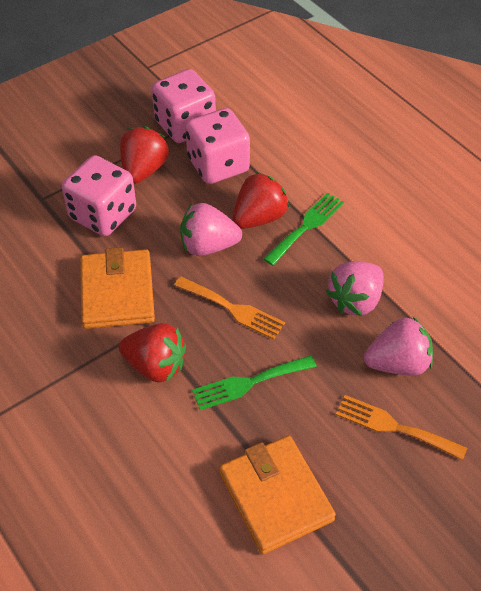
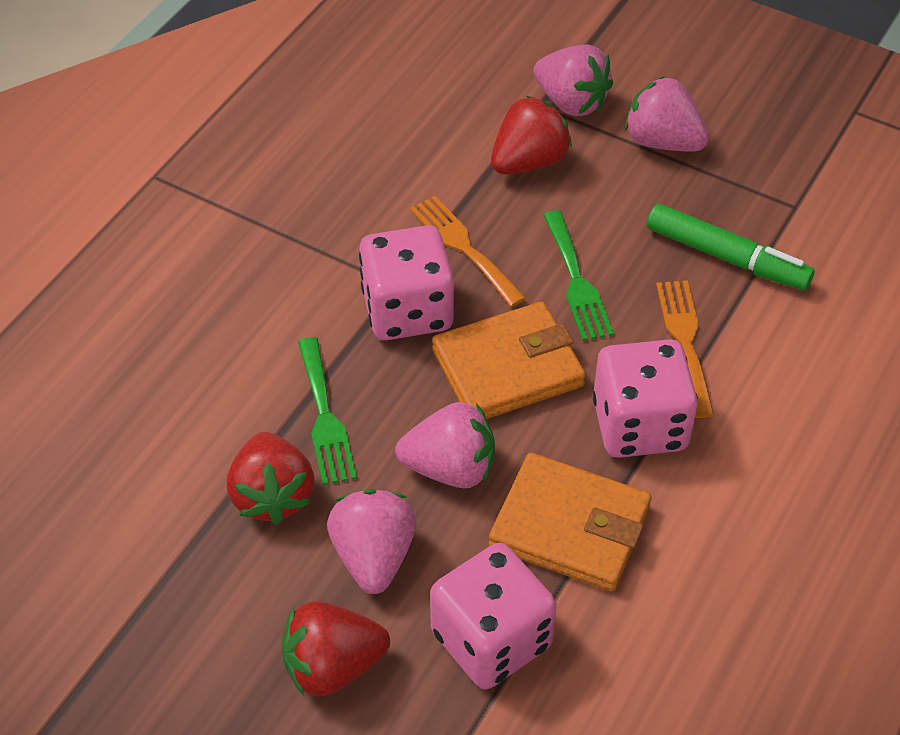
green marker: 0 -> 1
pink strawberry: 3 -> 4

